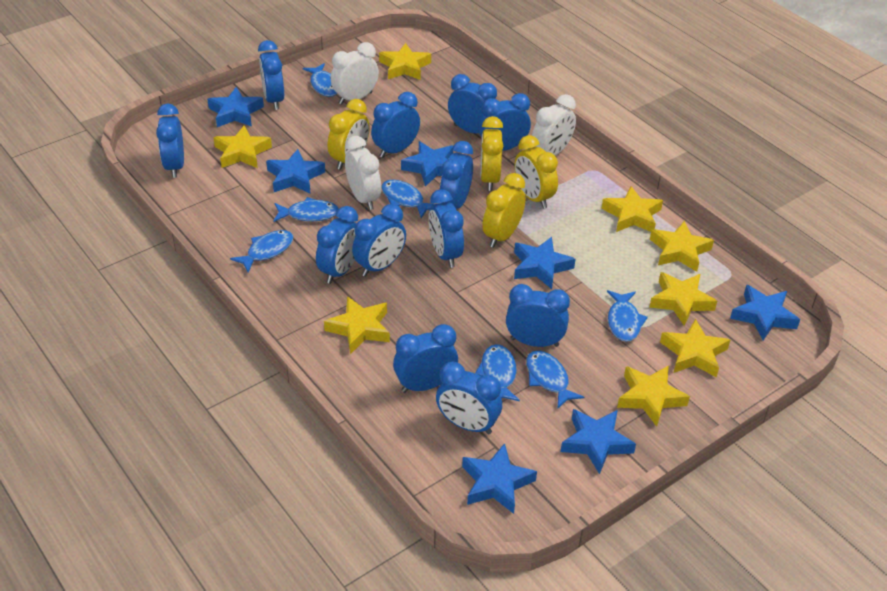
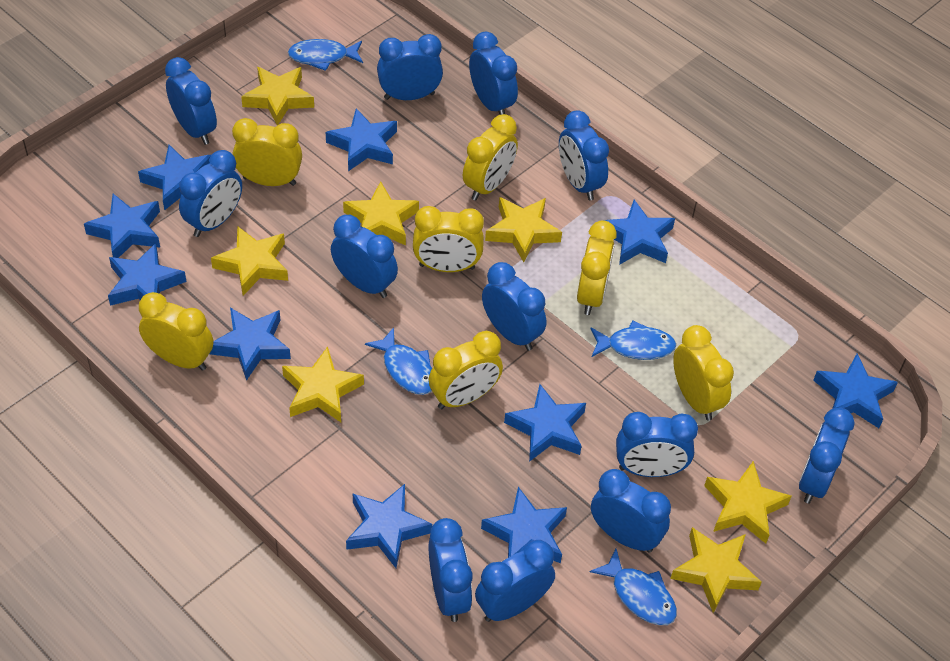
blue fish: 7 -> 4
blue star: 7 -> 10
white clock: 3 -> 0
yellow clock: 4 -> 7
yellow star: 8 -> 7

